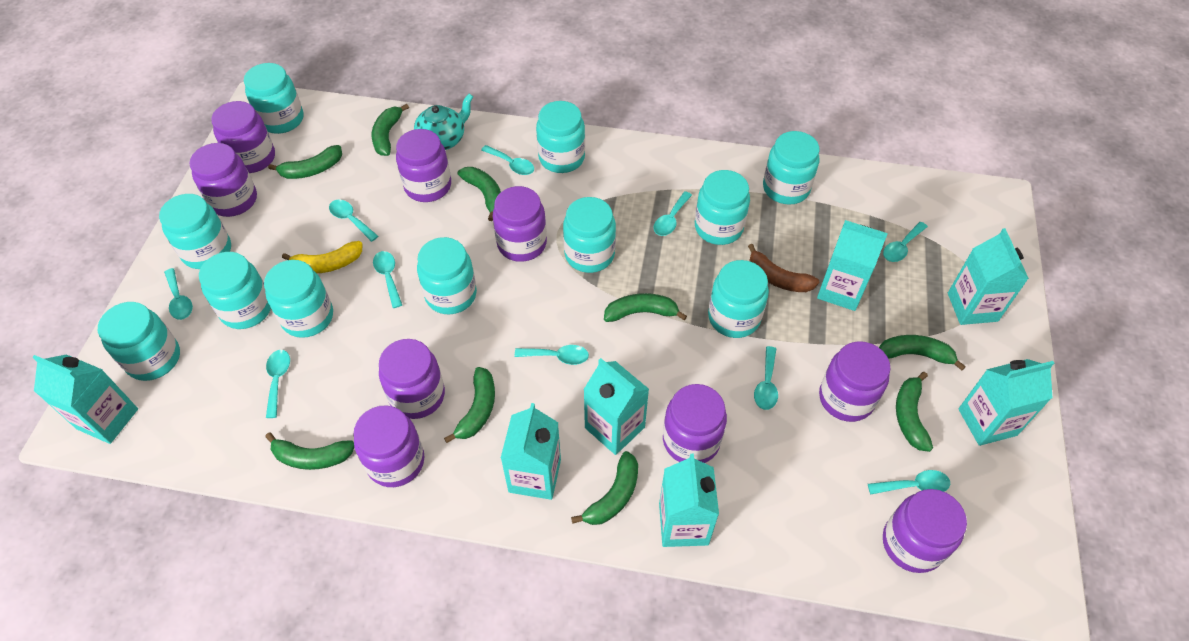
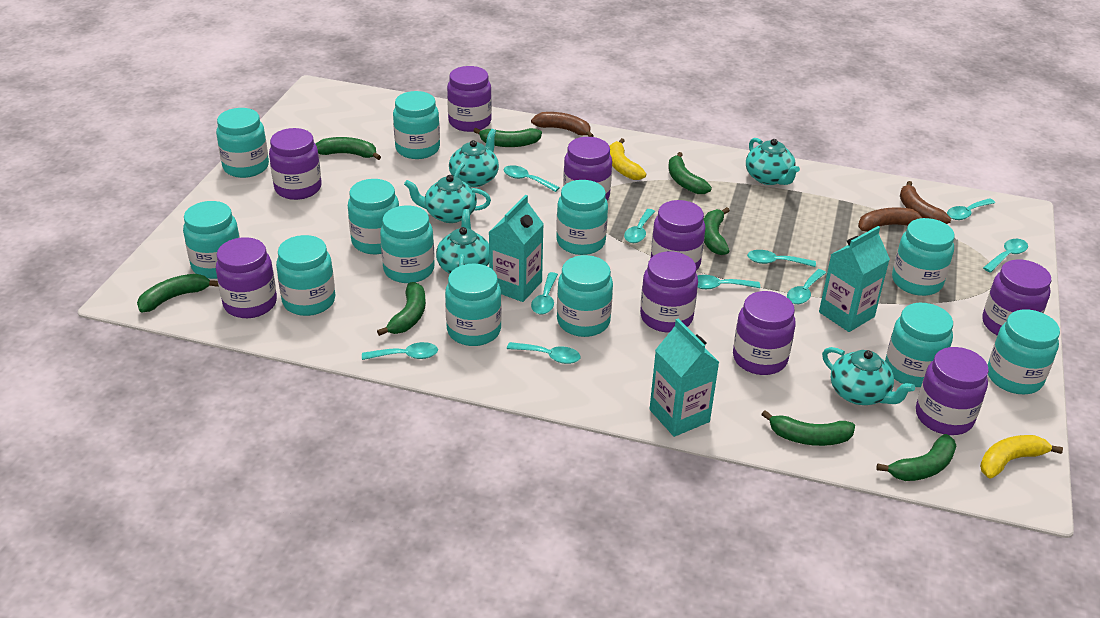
brown banana: 1 -> 3
green banana: 9 -> 8
turquoise carton: 7 -> 3
turquoise jar: 11 -> 12
turquoise teapot: 1 -> 5
yellow banana: 1 -> 2

